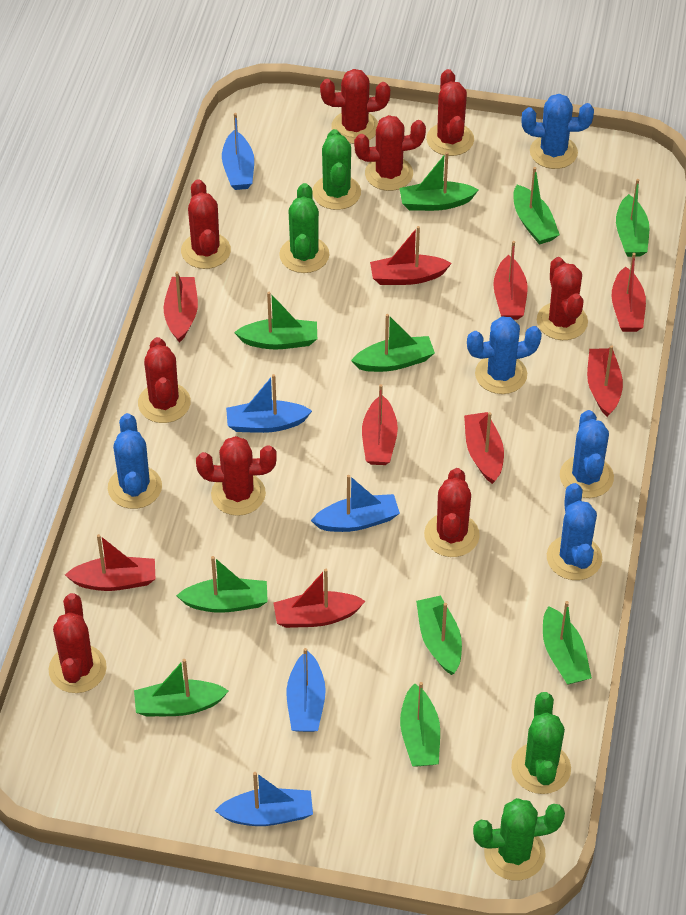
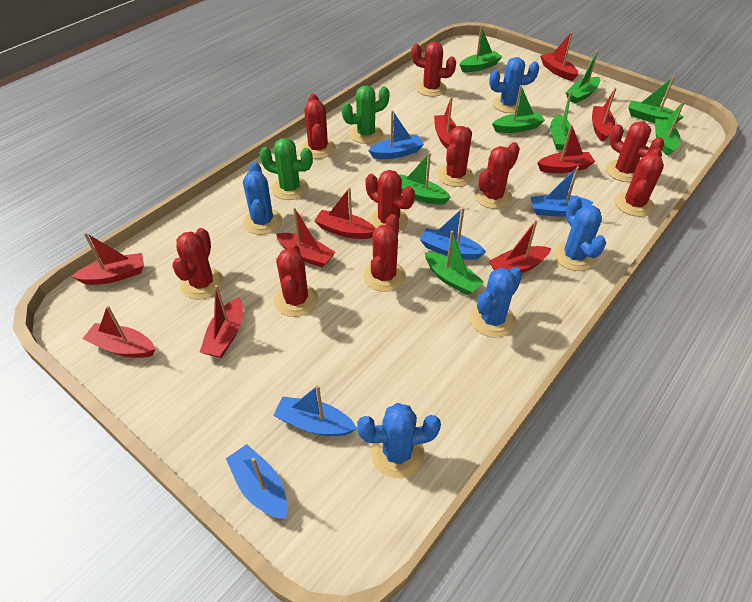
green boat: 10 -> 8
green cactus: 4 -> 2
red boat: 9 -> 10
red cactus: 9 -> 10

